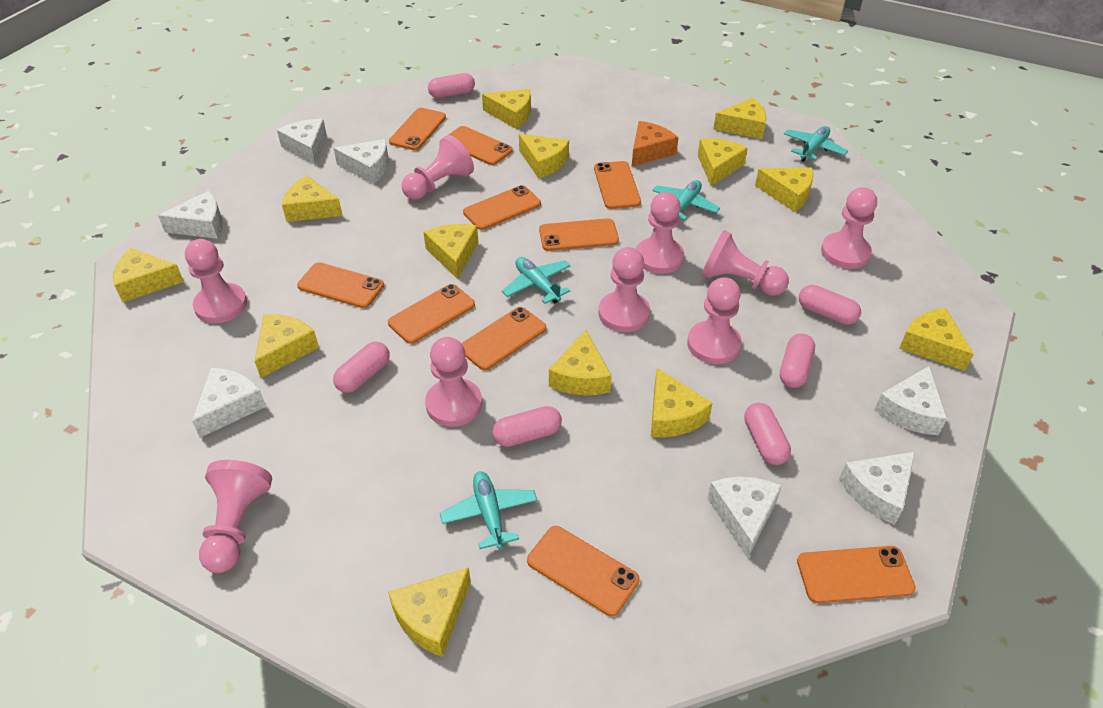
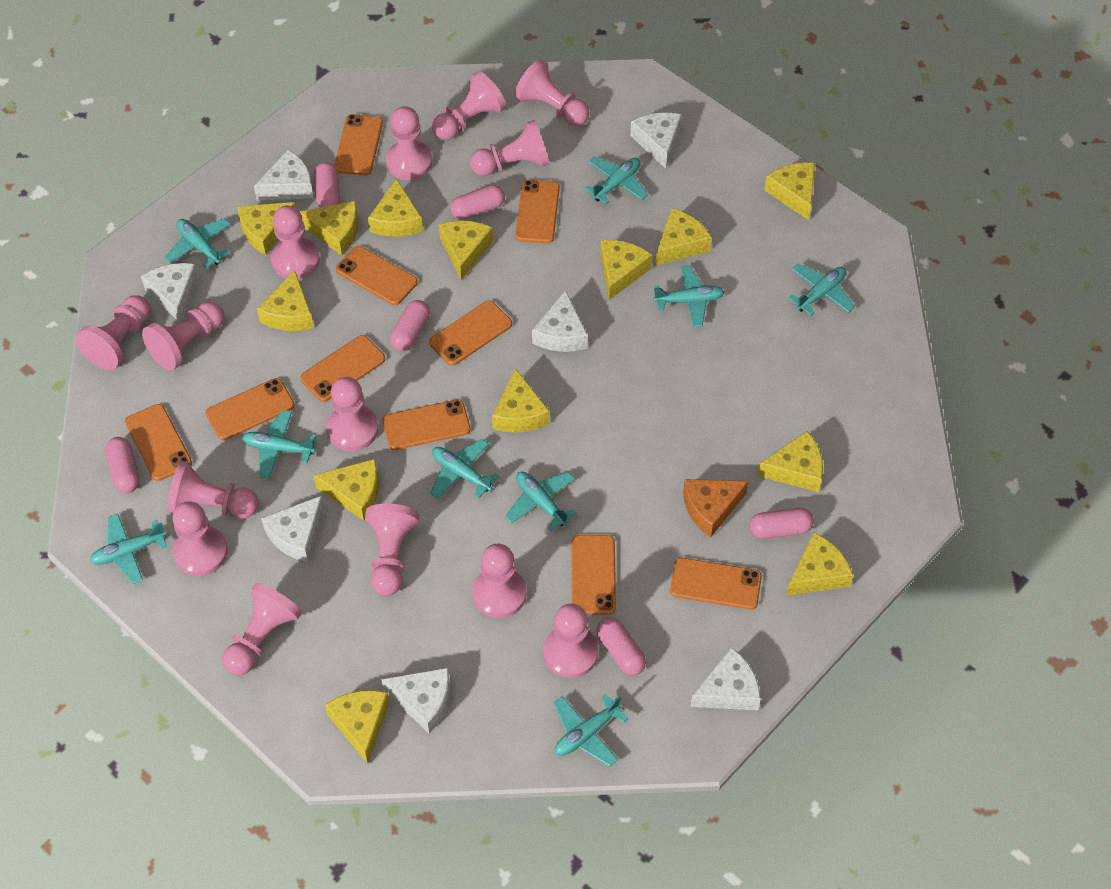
pink pawn: 9 -> 14
turquoise plane: 4 -> 9

